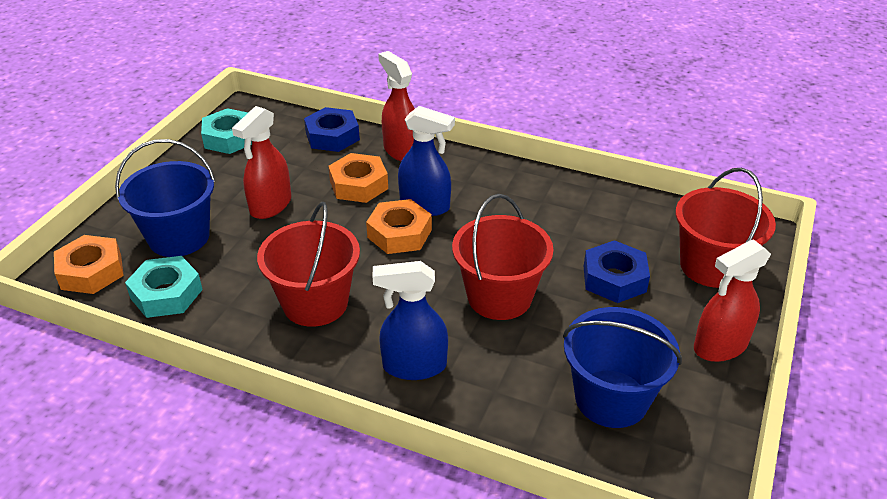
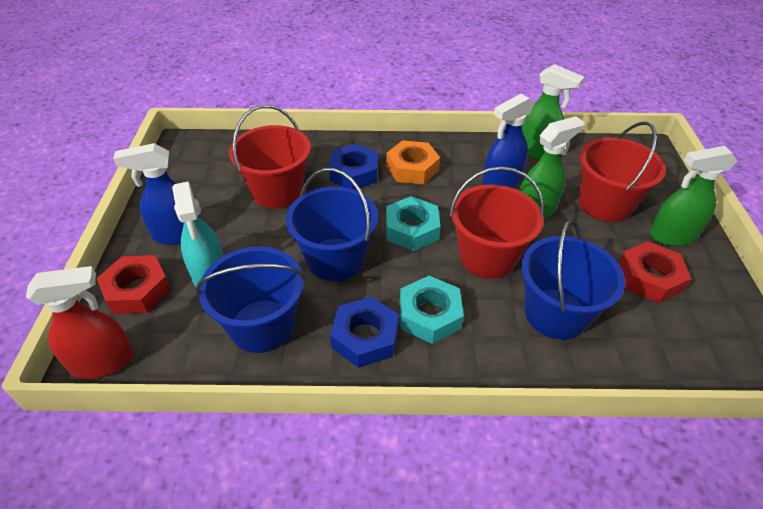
blue bucket: 2 -> 3
green spray bottle: 0 -> 3
orange nut: 3 -> 1
red nut: 0 -> 2
red spray bottle: 3 -> 1
turquoise spray bottle: 0 -> 1

